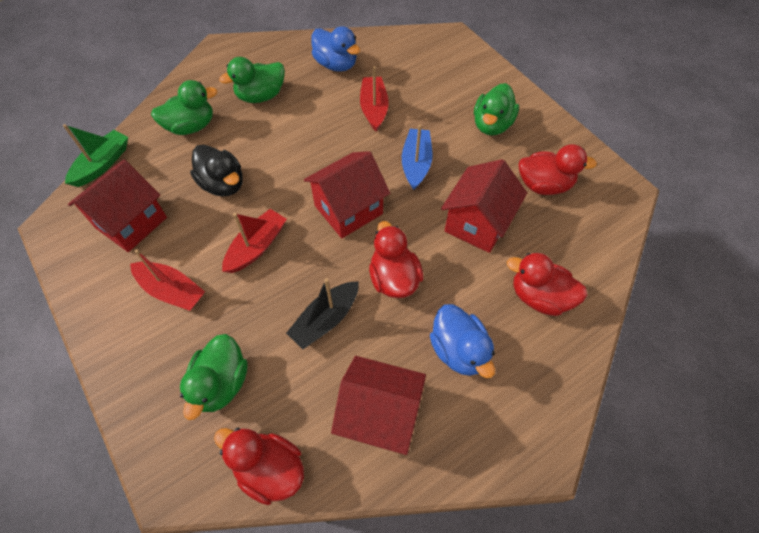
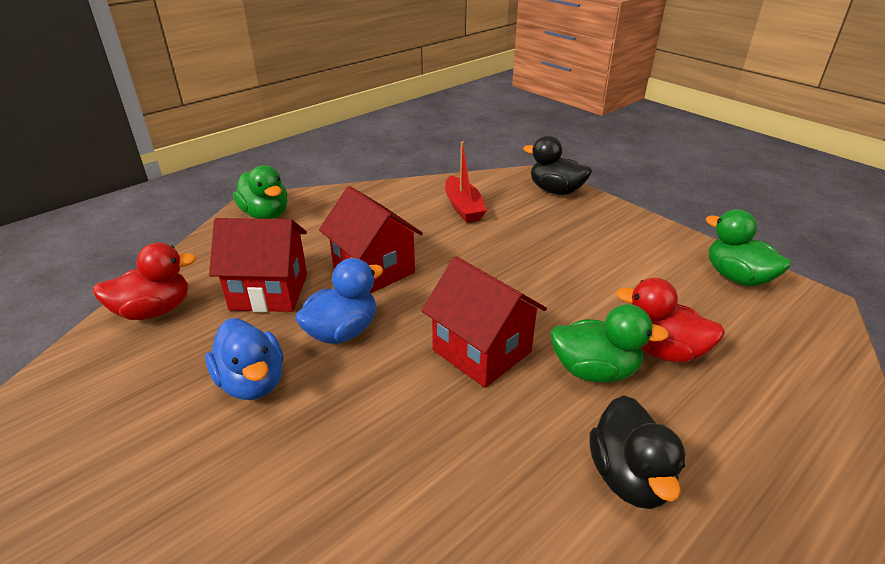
black boat: 1 -> 0
black duck: 1 -> 2
blue boat: 1 -> 0
green boat: 1 -> 0
green duck: 4 -> 3
red boat: 3 -> 1
red duck: 4 -> 2
red house: 4 -> 3

